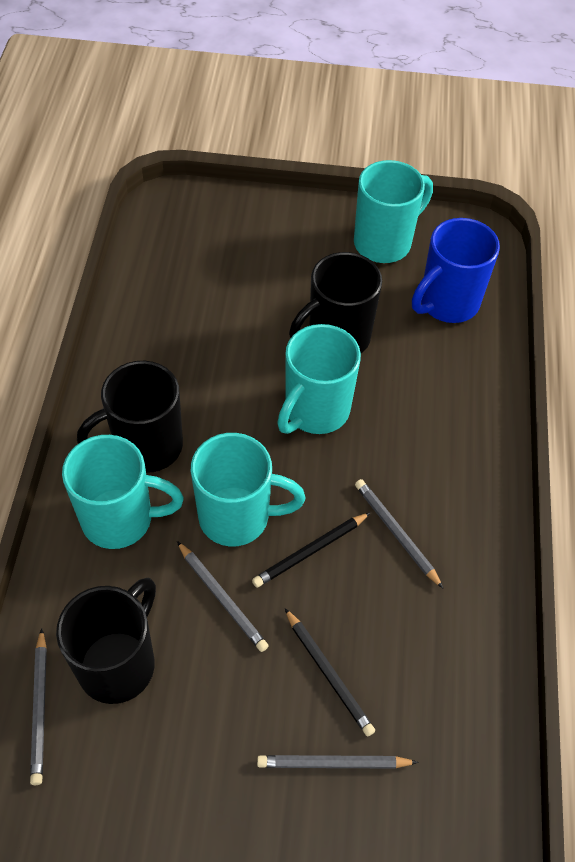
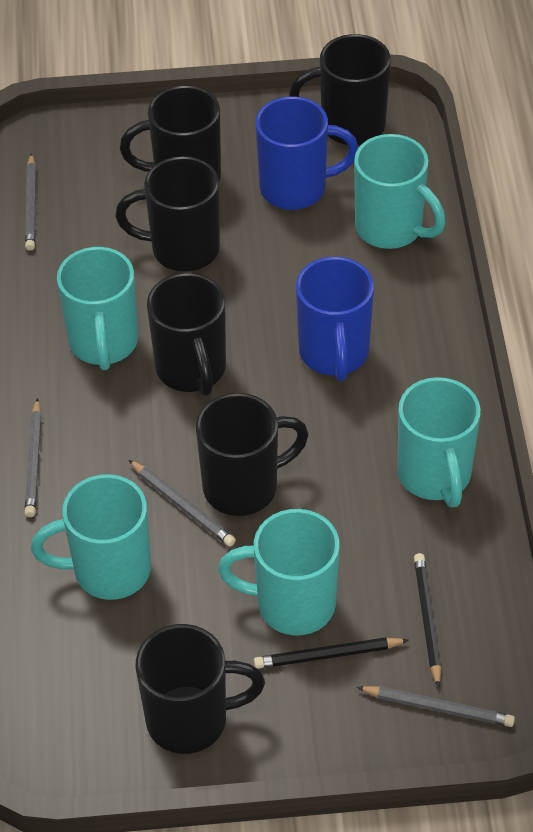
black mug: 3 -> 6
blue mug: 1 -> 2
turquoise mug: 4 -> 5

